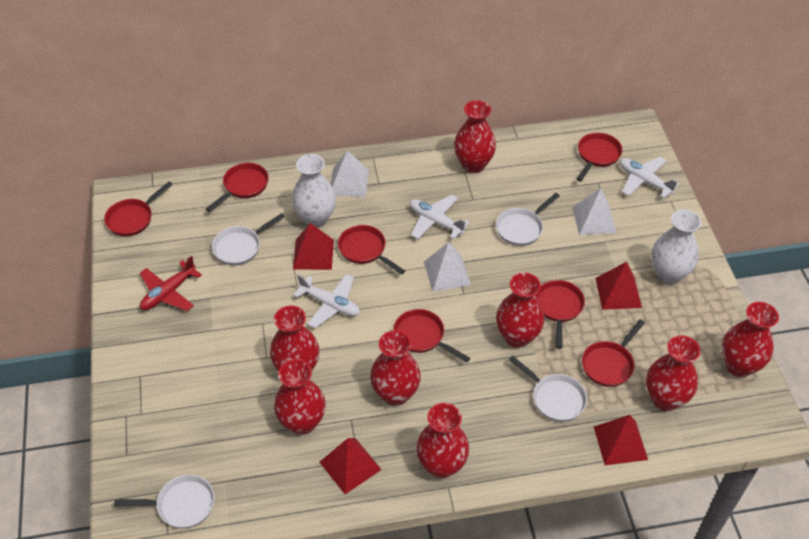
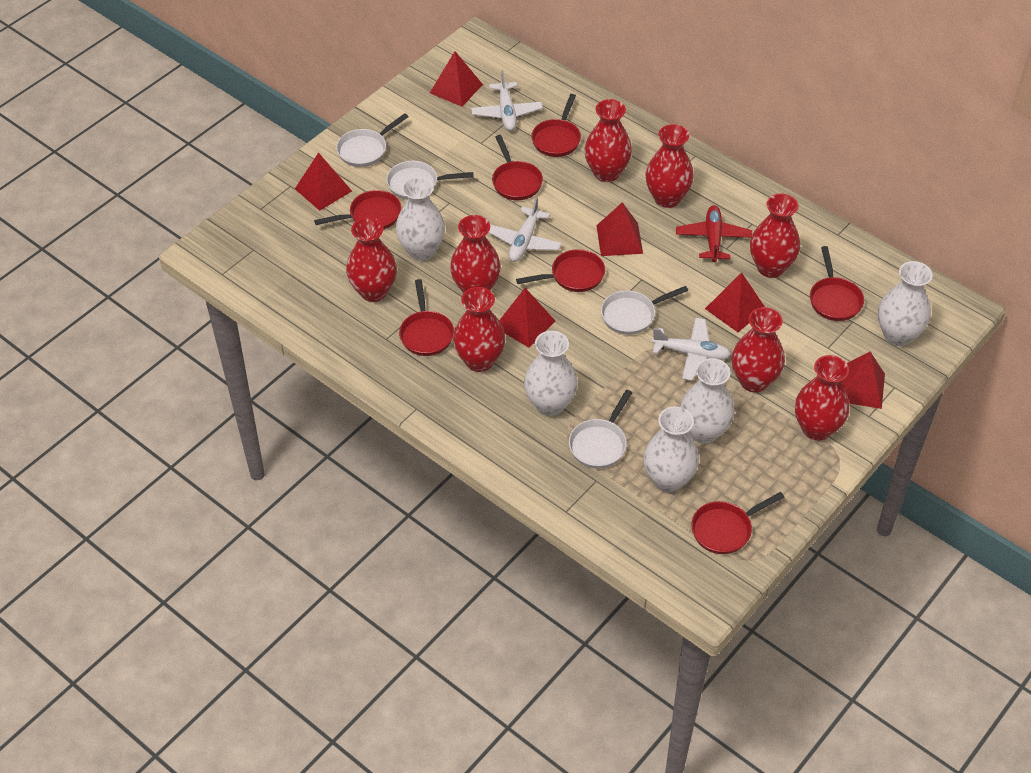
red pyramid: 4 -> 6
white pyramid: 3 -> 0
white vase: 2 -> 5

